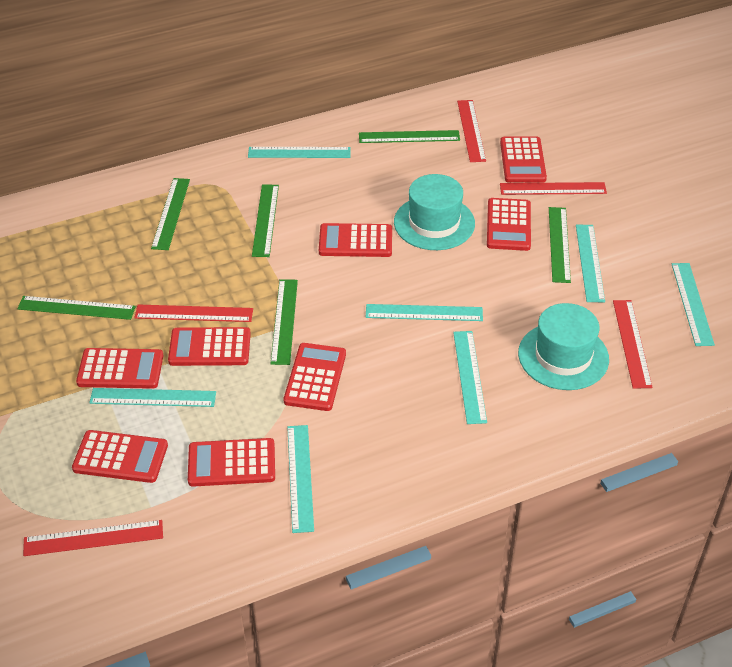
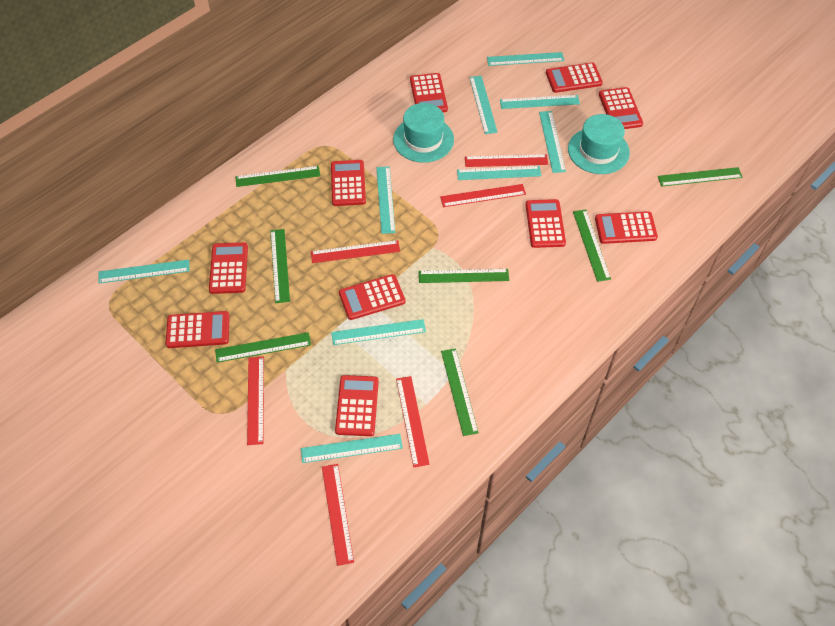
green ruler: 6 -> 7
red calculator: 8 -> 10
red ruler: 5 -> 6
turquoise ruler: 7 -> 9

